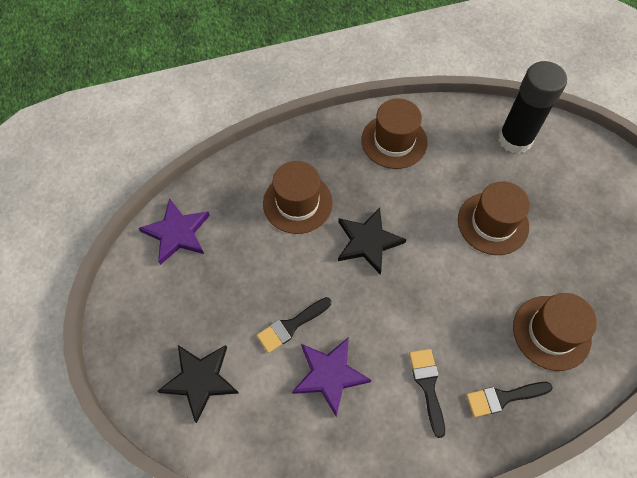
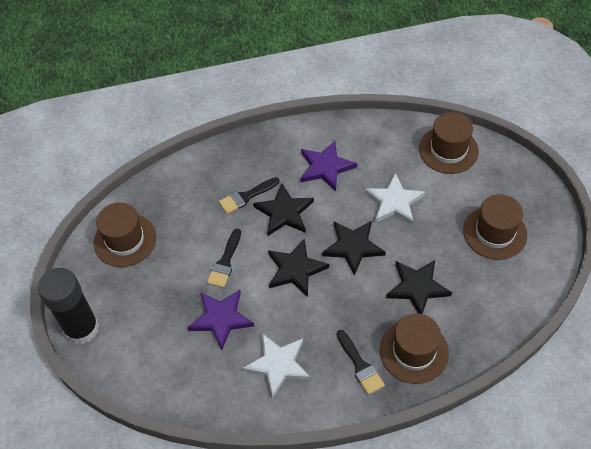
black star: 2 -> 4
white star: 0 -> 2

